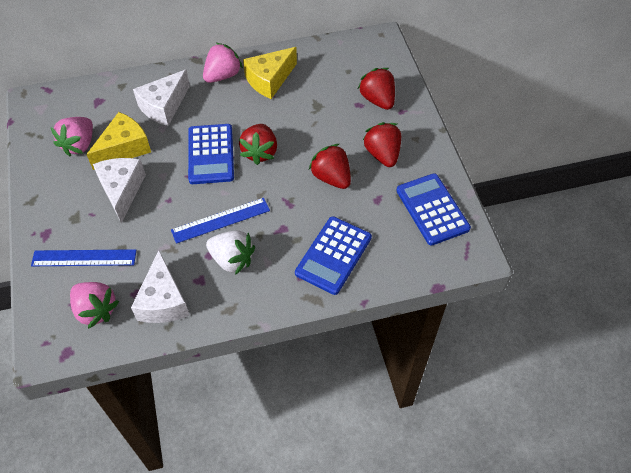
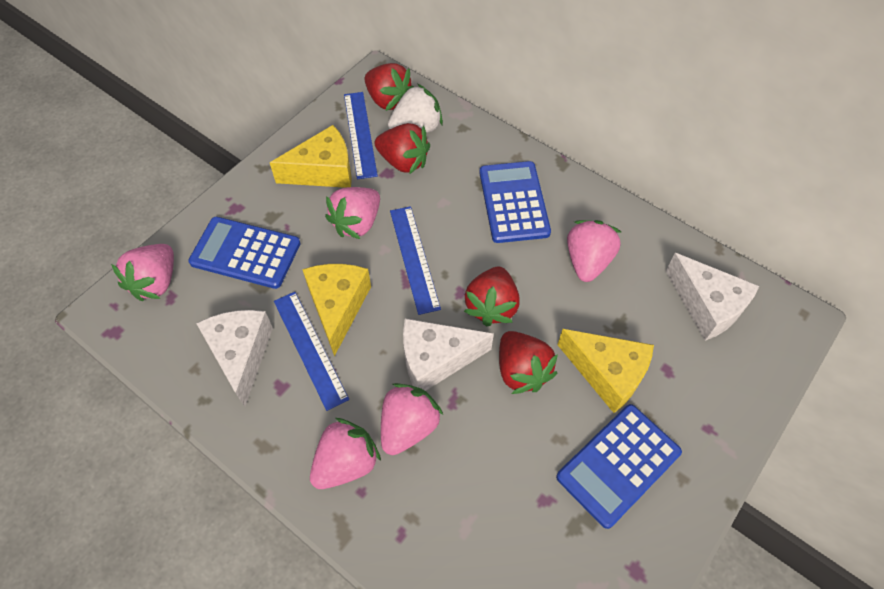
blue ruler: 2 -> 3
pink strawberry: 3 -> 5
yellow cheese: 2 -> 3

